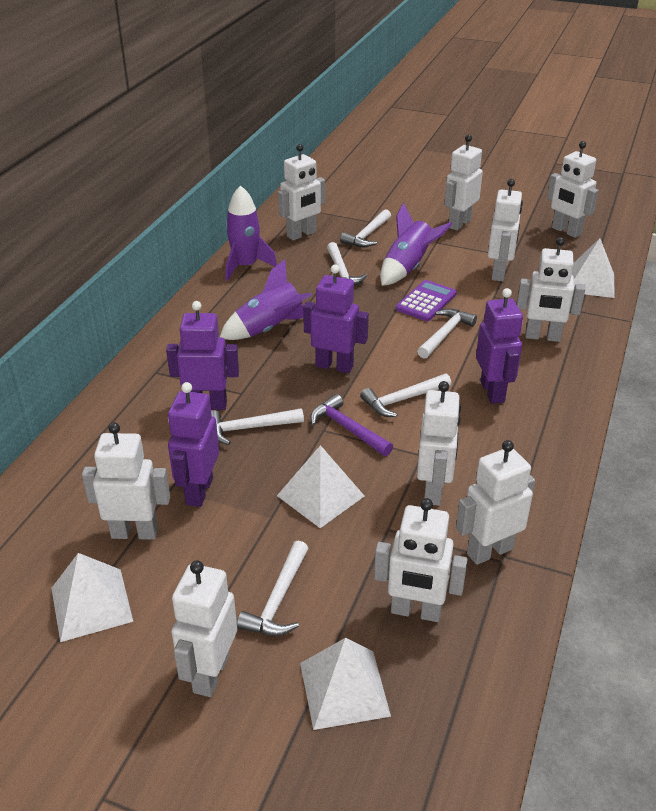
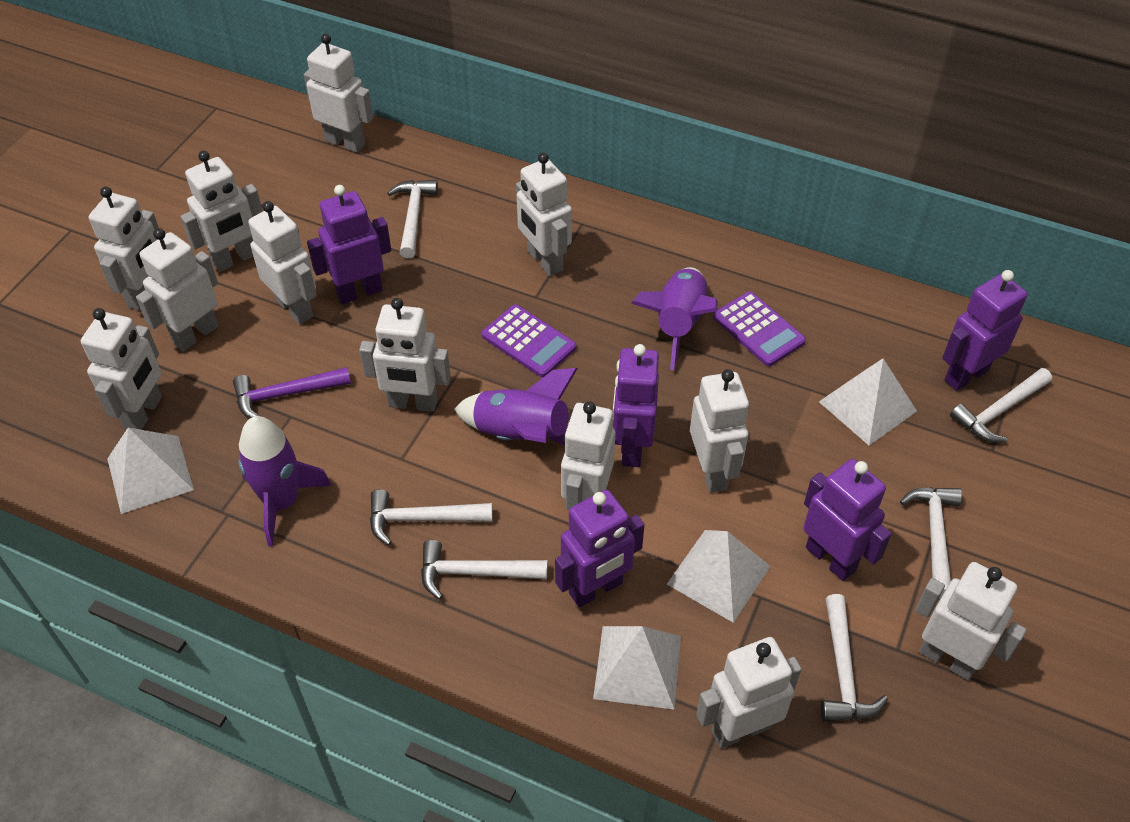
purple calculator: 1 -> 2
purple robot: 4 -> 5
white robot: 10 -> 12

